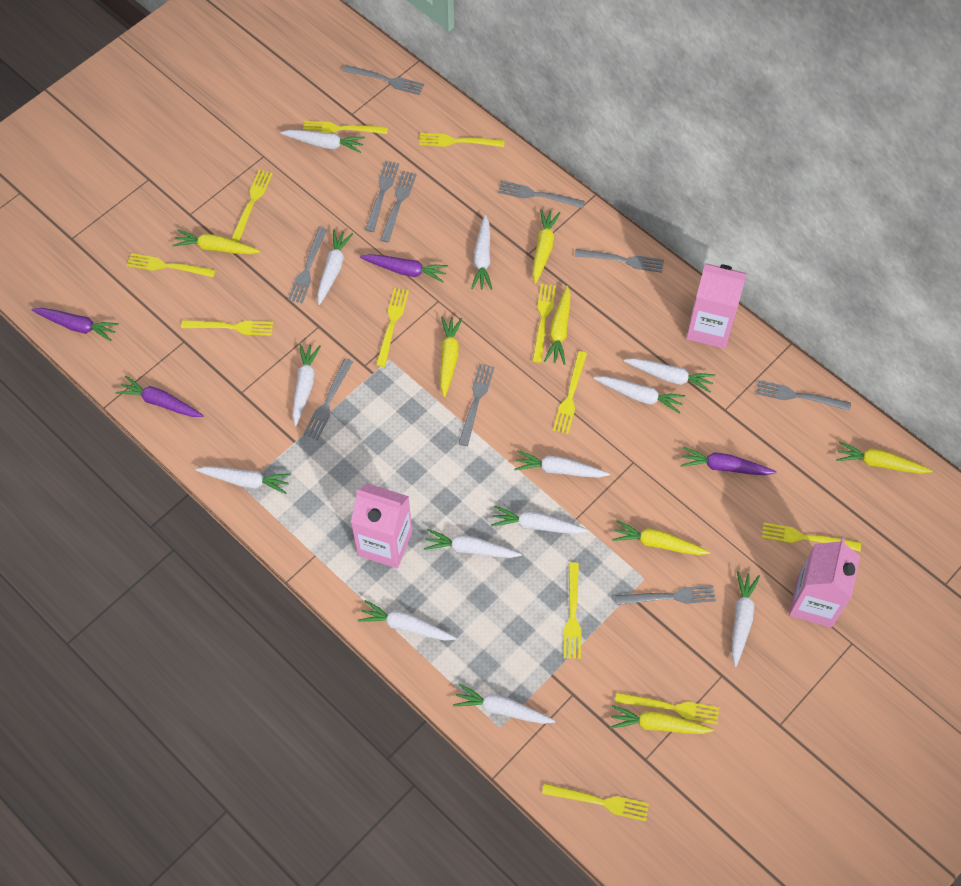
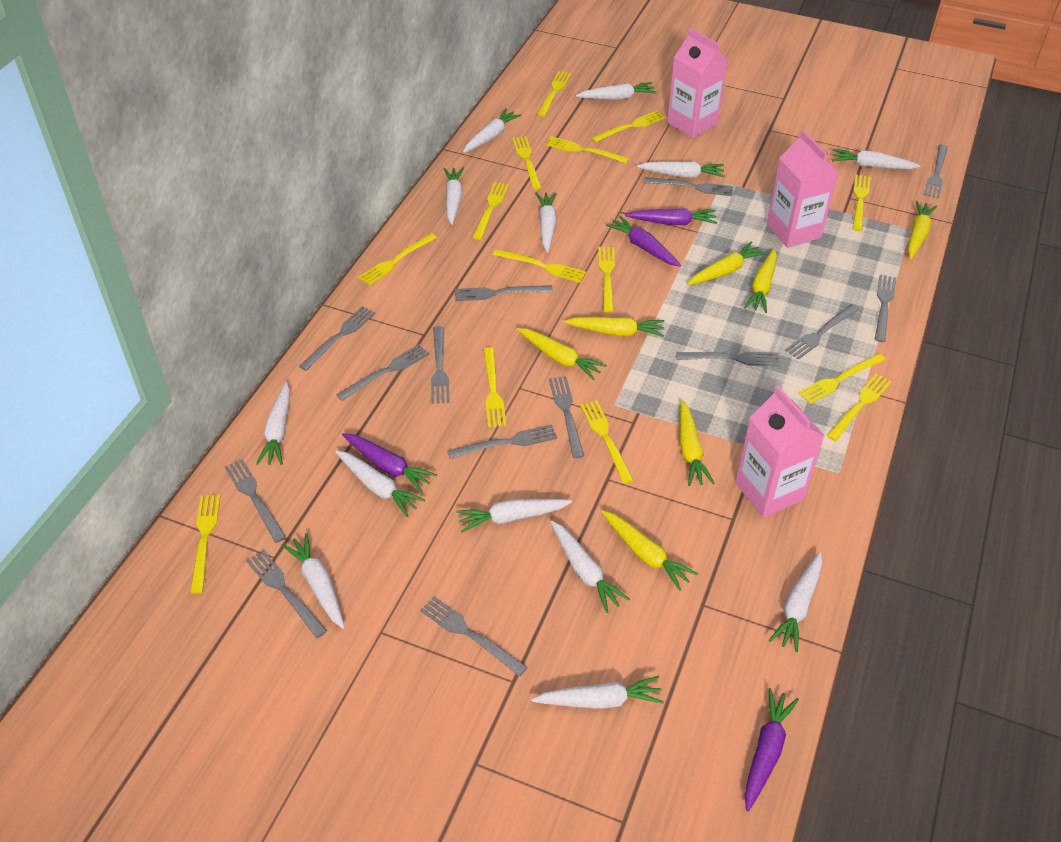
grey fork: 10 -> 14
yellow fork: 12 -> 14

